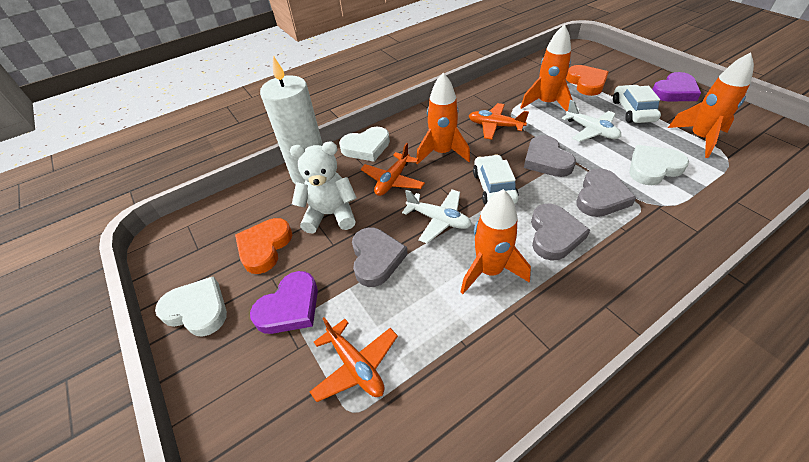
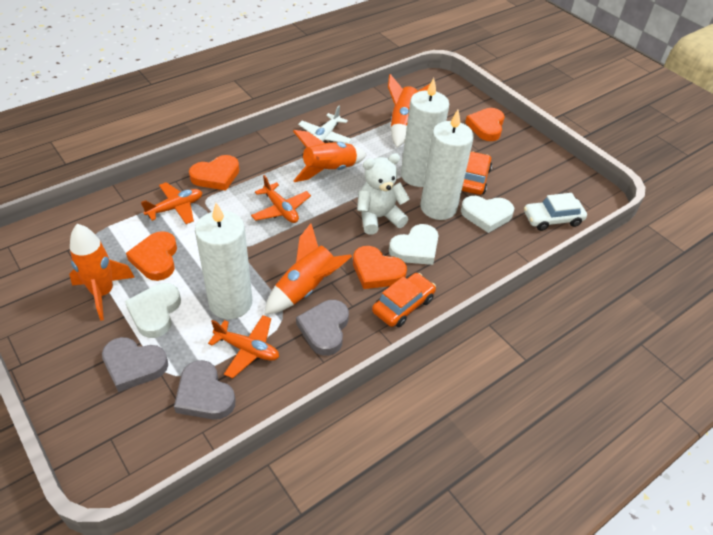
grey heart: 4 -> 3
orange car: 0 -> 2
orange heart: 2 -> 4
purple heart: 2 -> 0
white candle: 1 -> 3
white car: 2 -> 1
white plane: 2 -> 1

